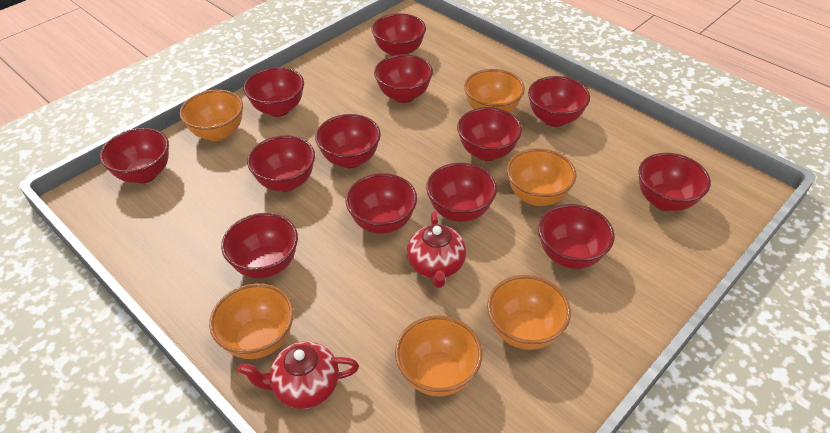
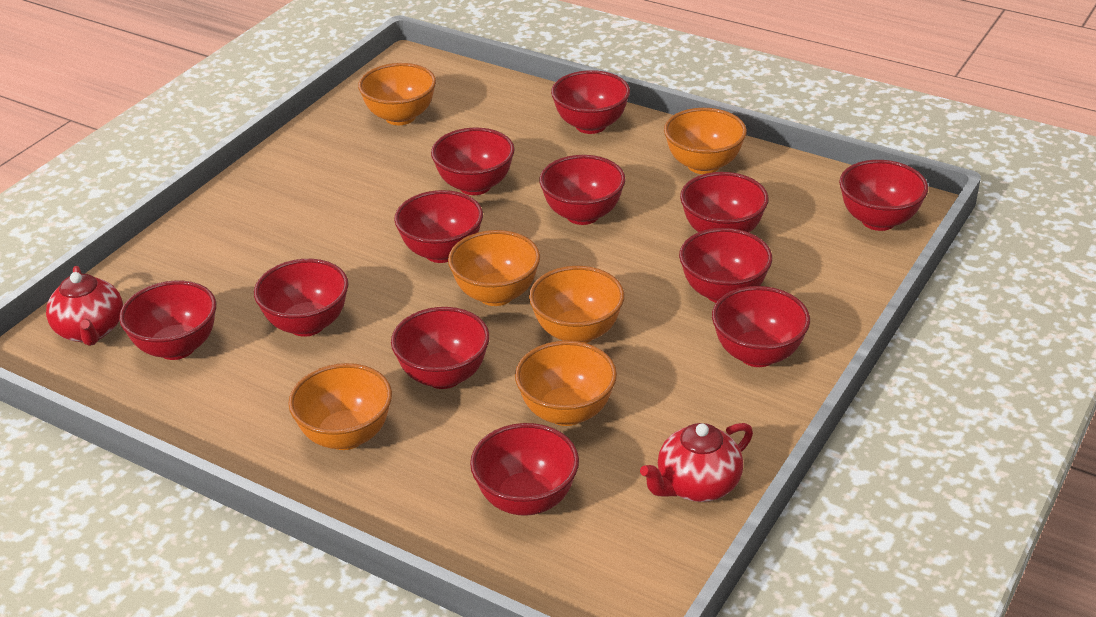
red bowl: 13 -> 12

